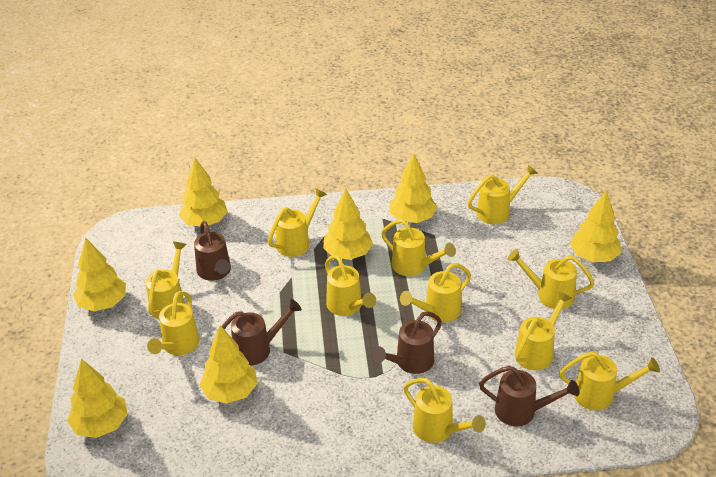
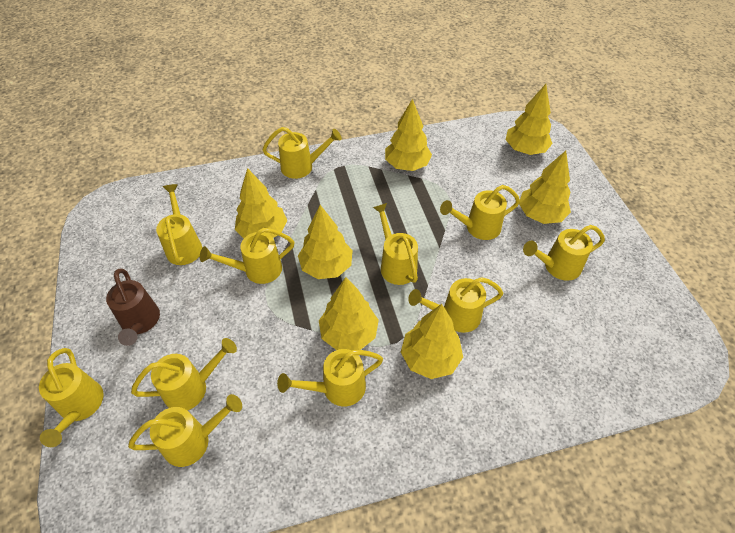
brown watering can: 4 -> 1

